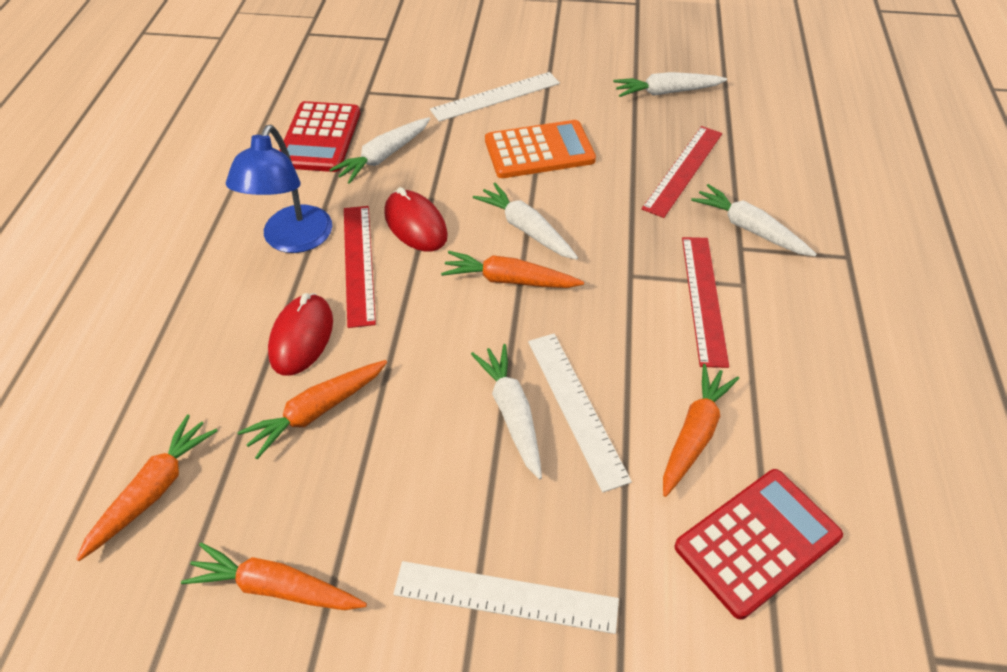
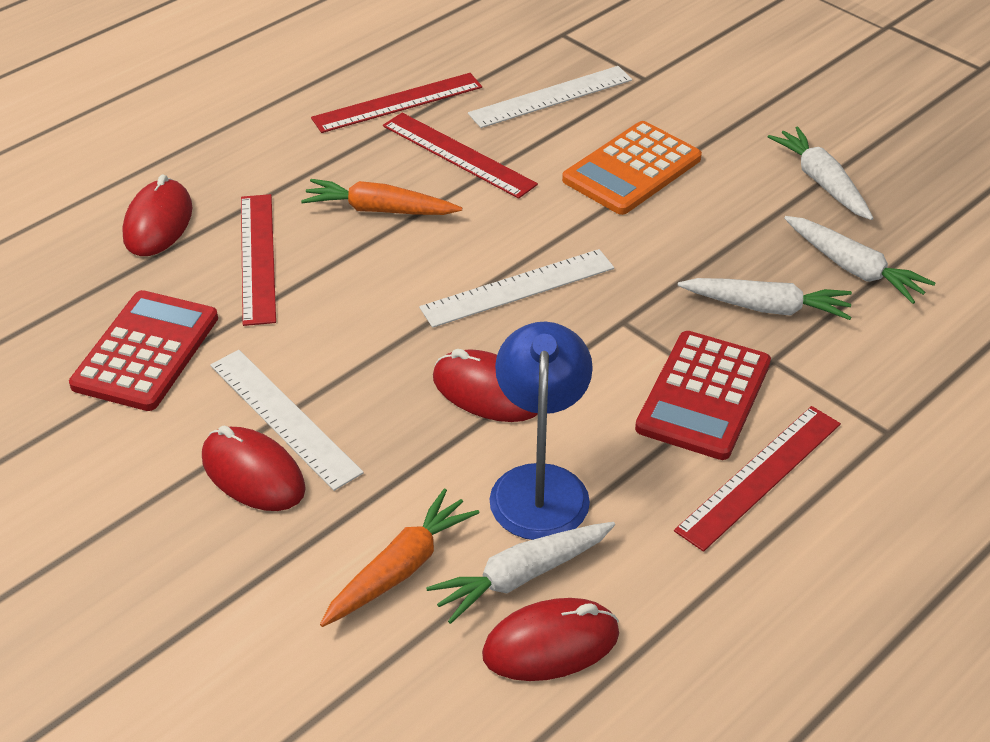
orange carrot: 5 -> 2
red mouse: 2 -> 4
red ruler: 3 -> 4
white carrot: 5 -> 4

